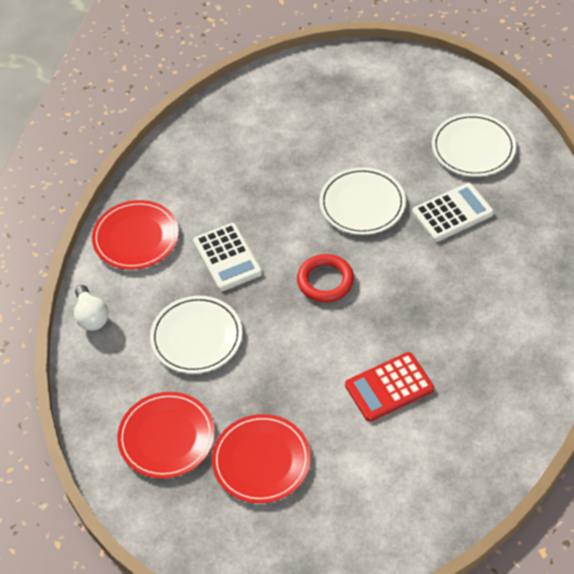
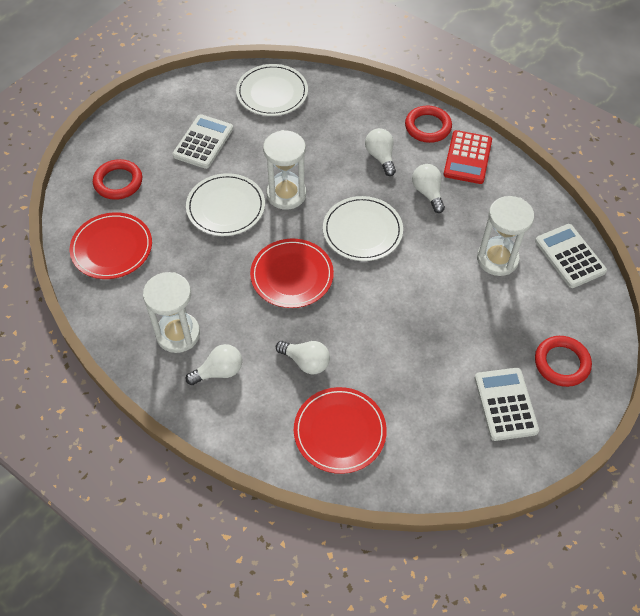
red ring: 1 -> 3
white calculator: 2 -> 3
white hourglass: 0 -> 3
white light bulb: 1 -> 4

